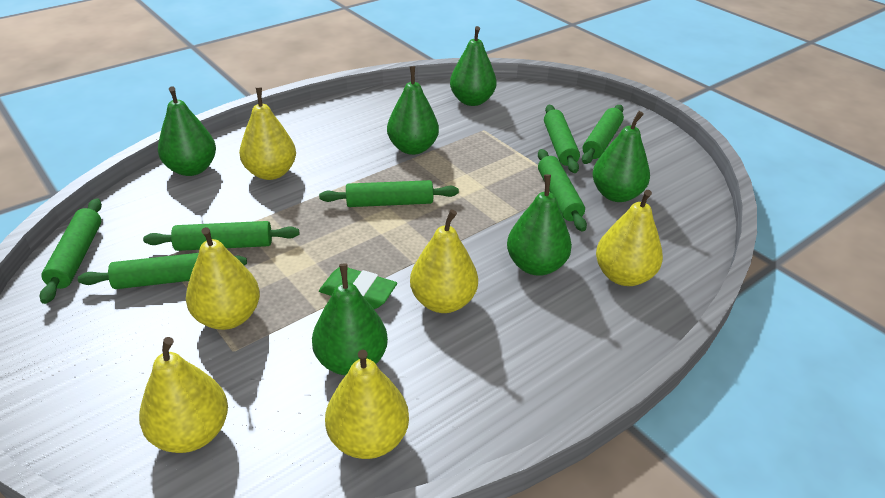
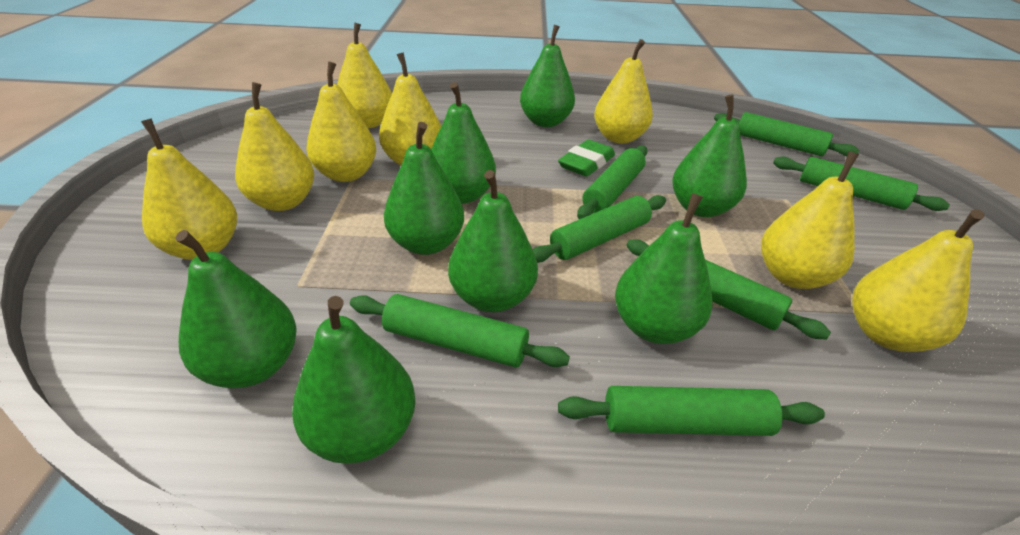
green pear: 6 -> 8
yellow pear: 6 -> 8

